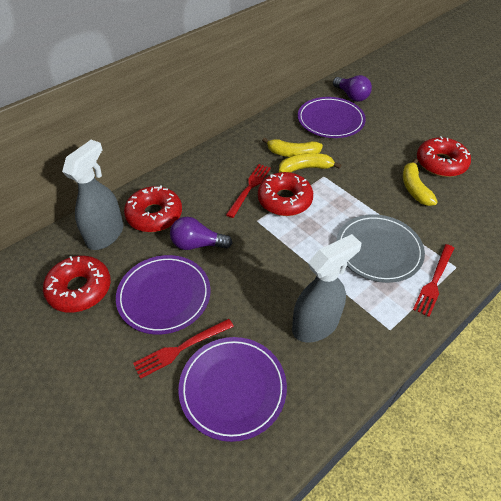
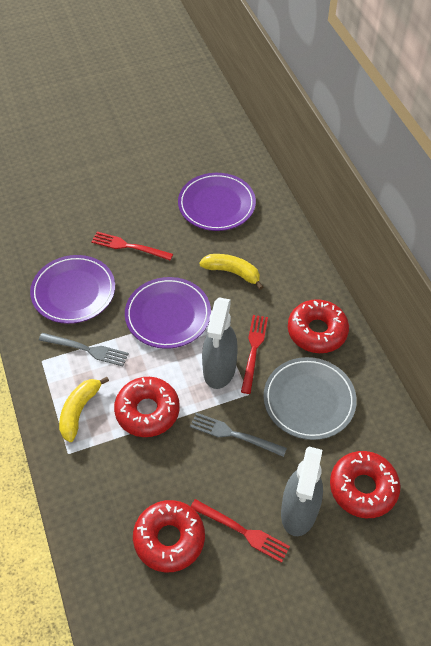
grey fork: 0 -> 2
purple light bulb: 2 -> 0
yellow banana: 3 -> 2

